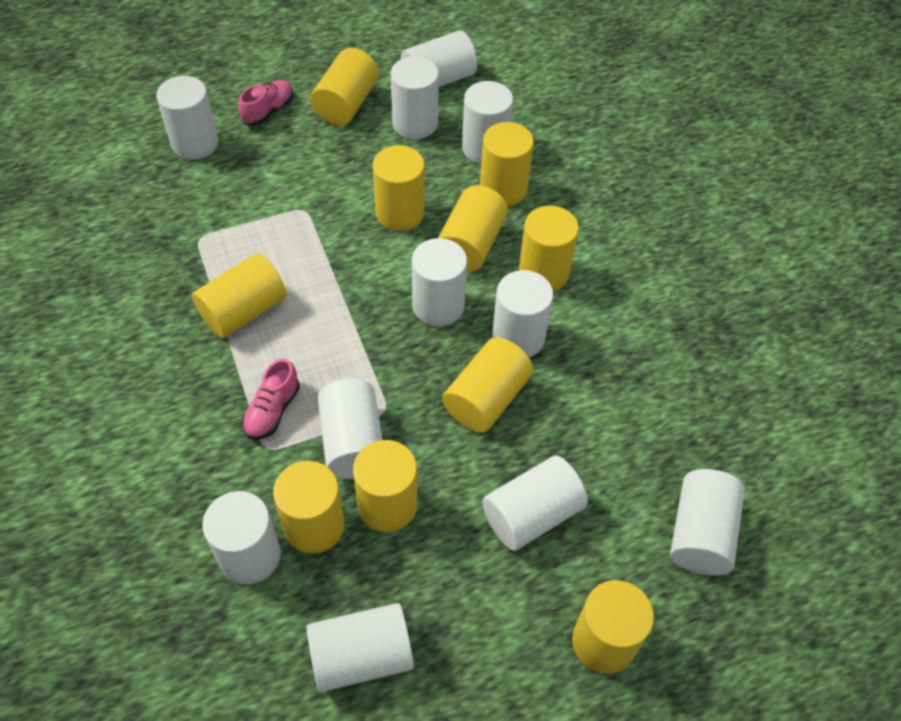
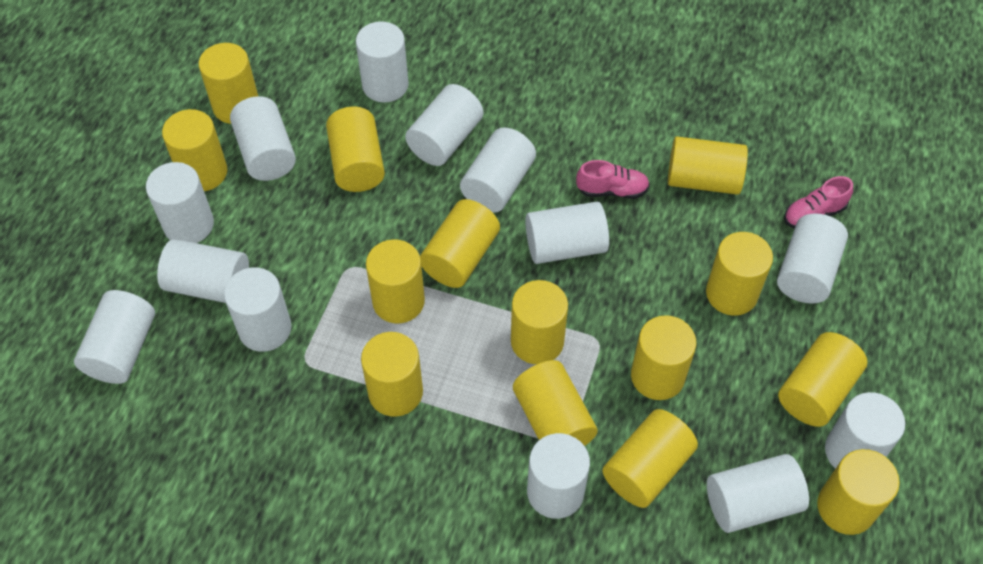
white cylinder: 11 -> 13
yellow cylinder: 10 -> 14

